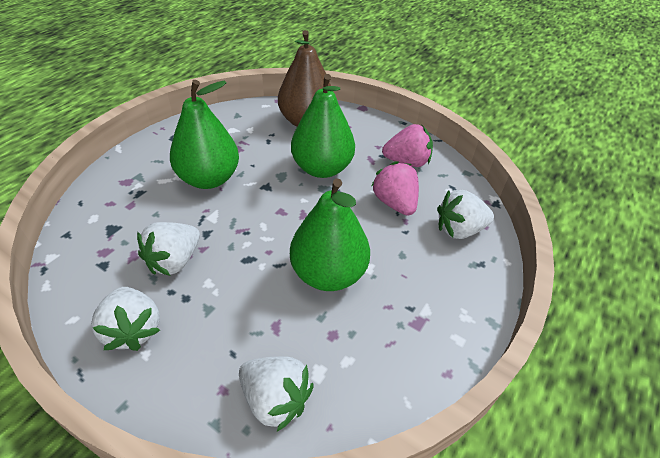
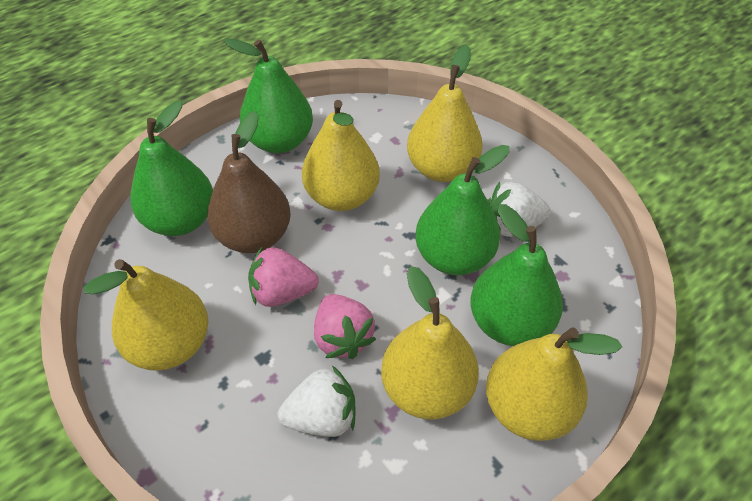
green pear: 3 -> 4
white strawberry: 4 -> 2
yellow pear: 0 -> 5

